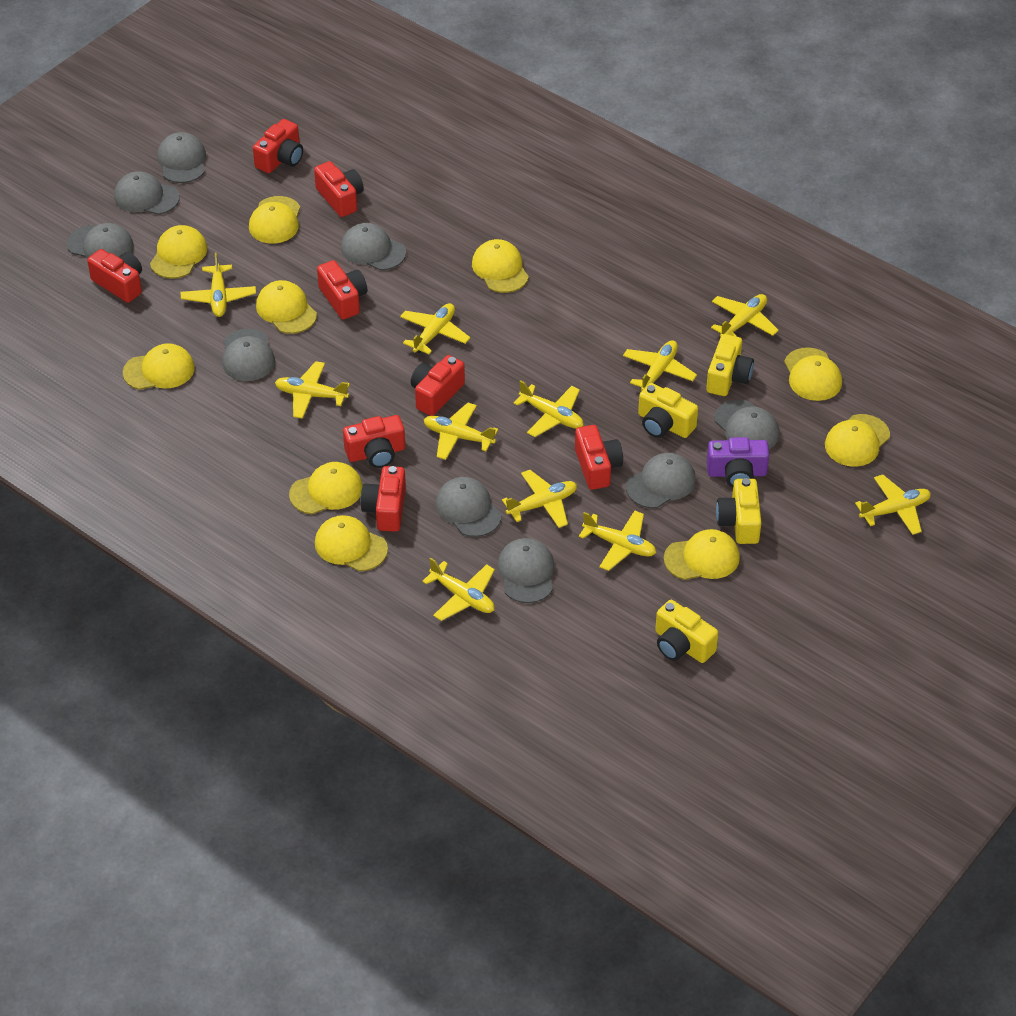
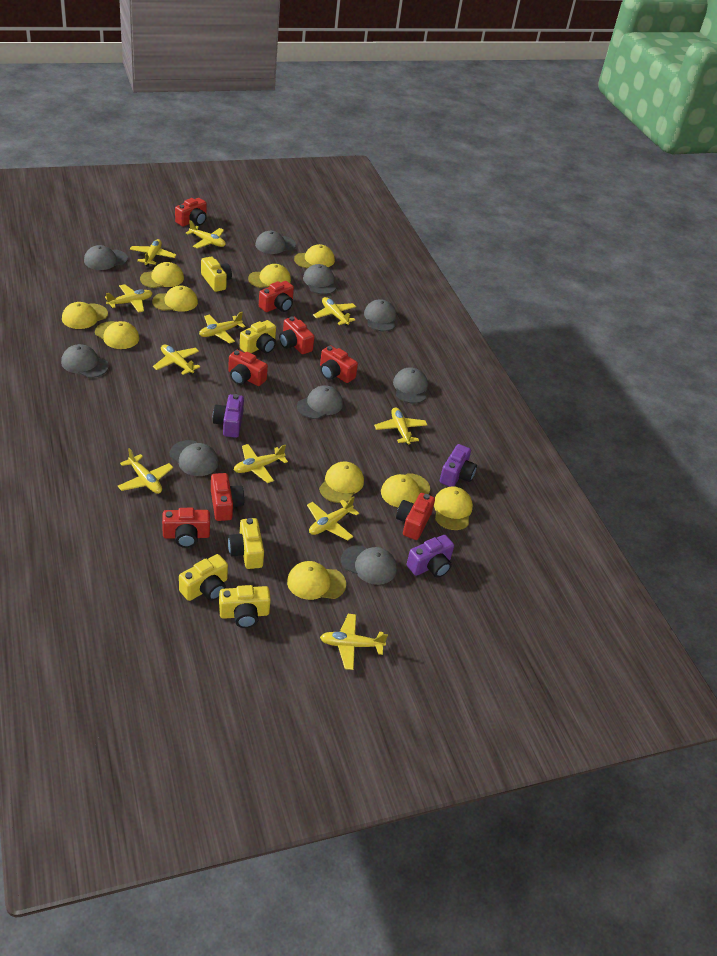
purple camera: 1 -> 3
yellow camera: 4 -> 5

